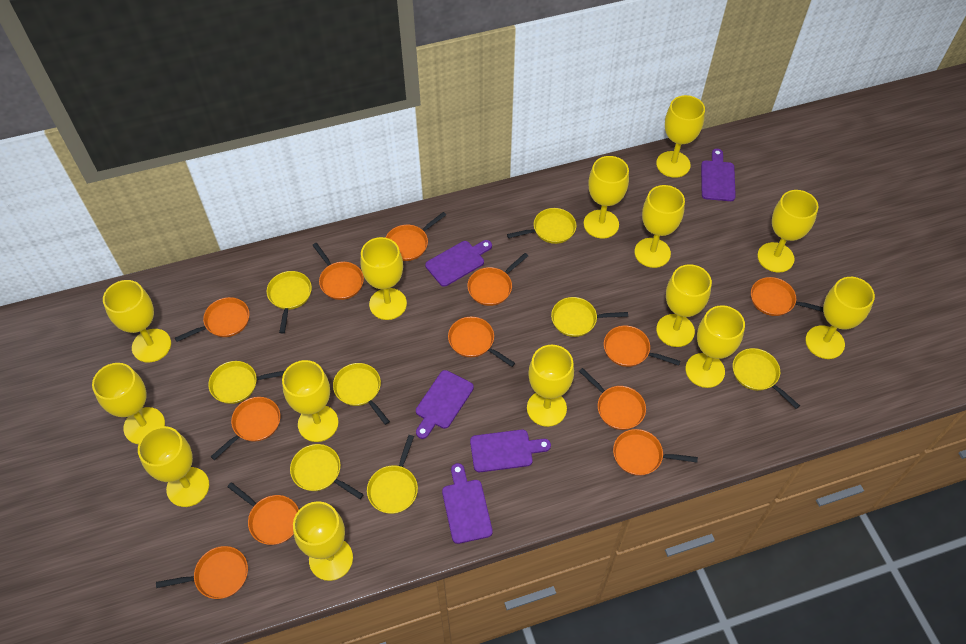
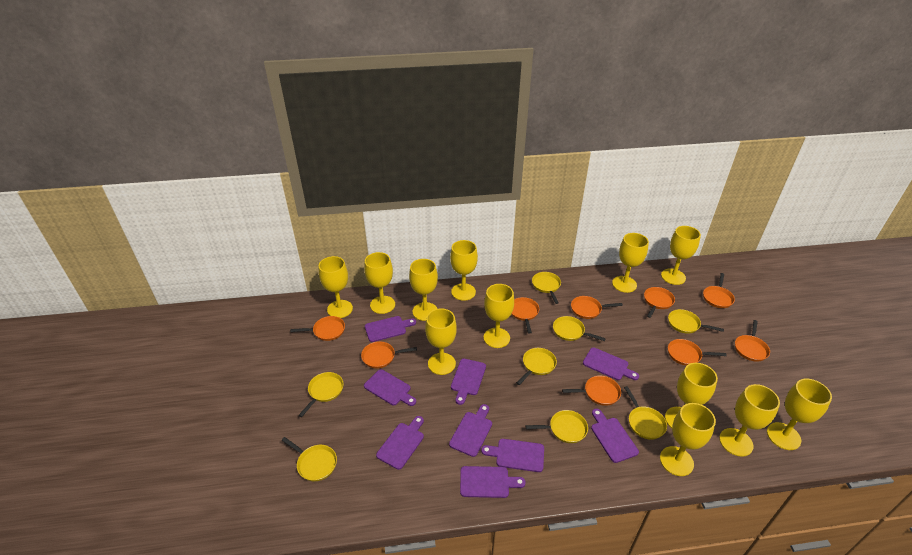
orange pan: 12 -> 9
purple cutting board: 5 -> 9
yellow goblet: 14 -> 12

